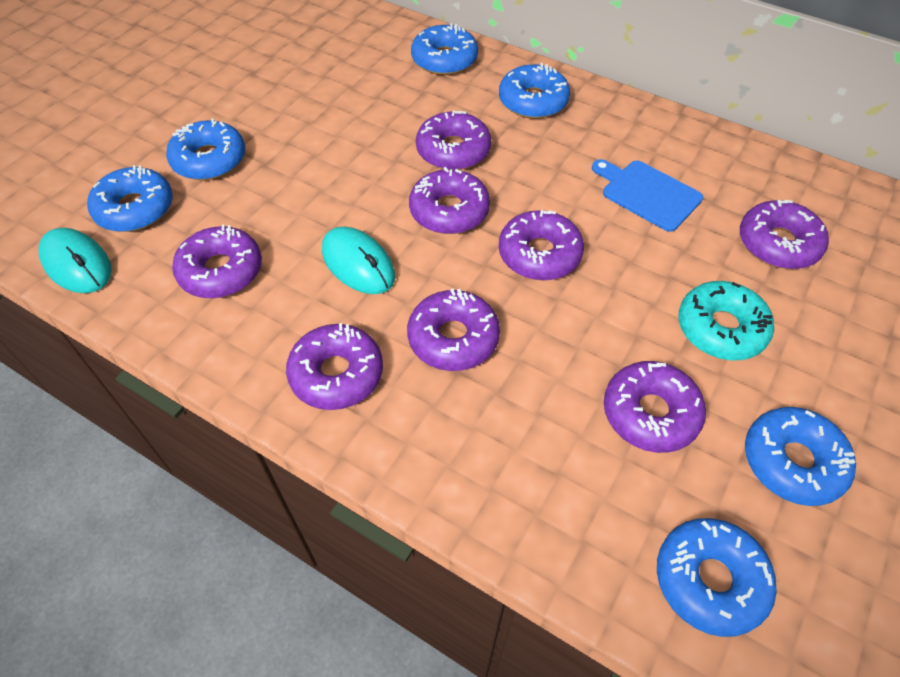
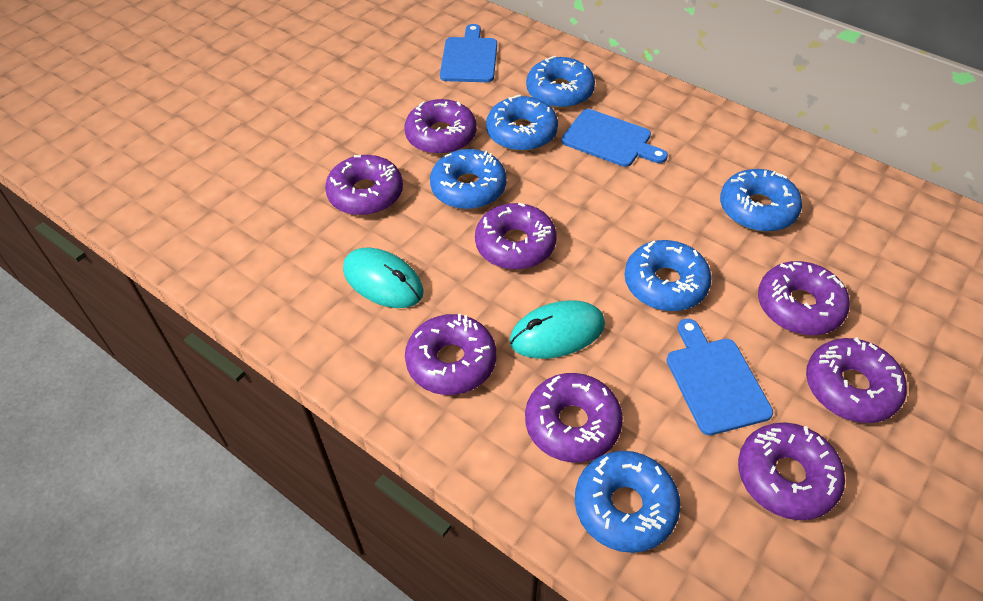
blue cutting board: 1 -> 3
turquoise donut: 1 -> 0

